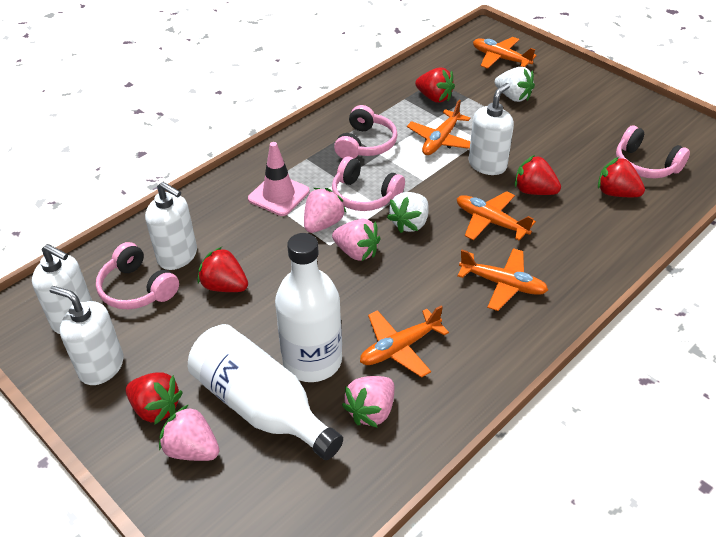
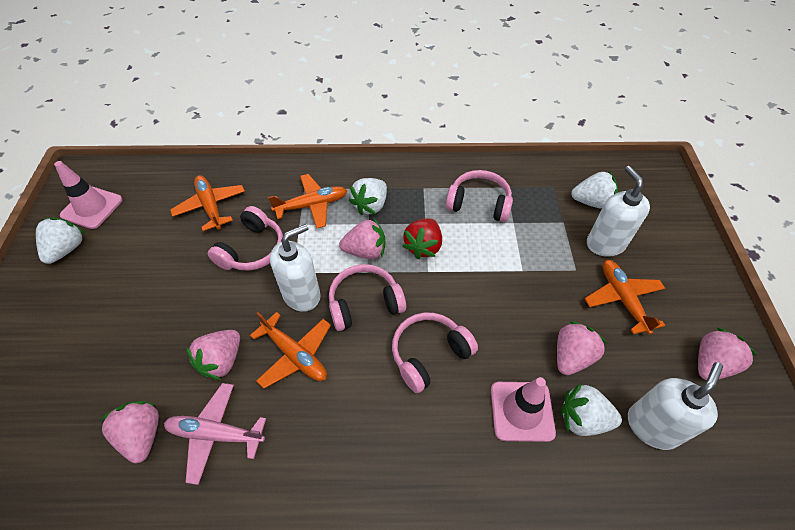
orange plane: 5 -> 4
pink plane: 0 -> 1
pink strawberry: 4 -> 5
pink traffic cone: 1 -> 2
red strawberry: 5 -> 1
white bottle: 2 -> 0
white soap dispenser: 4 -> 3
white strawberry: 2 -> 4

